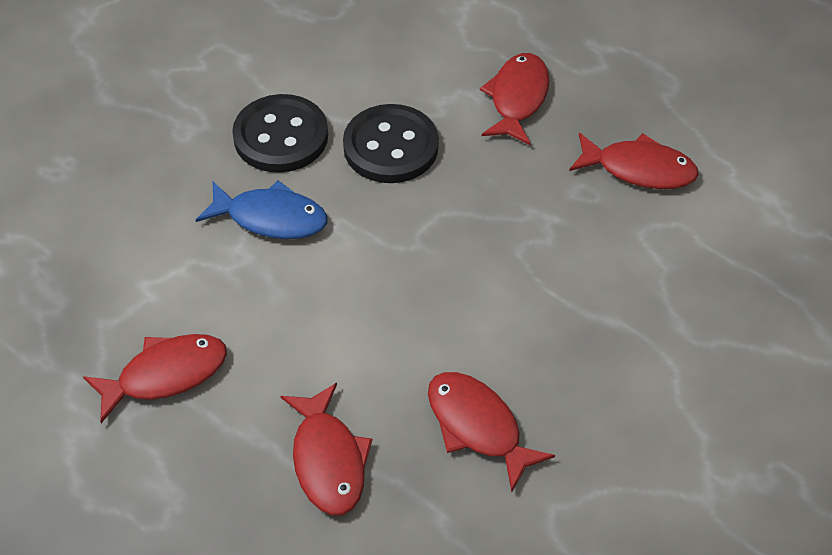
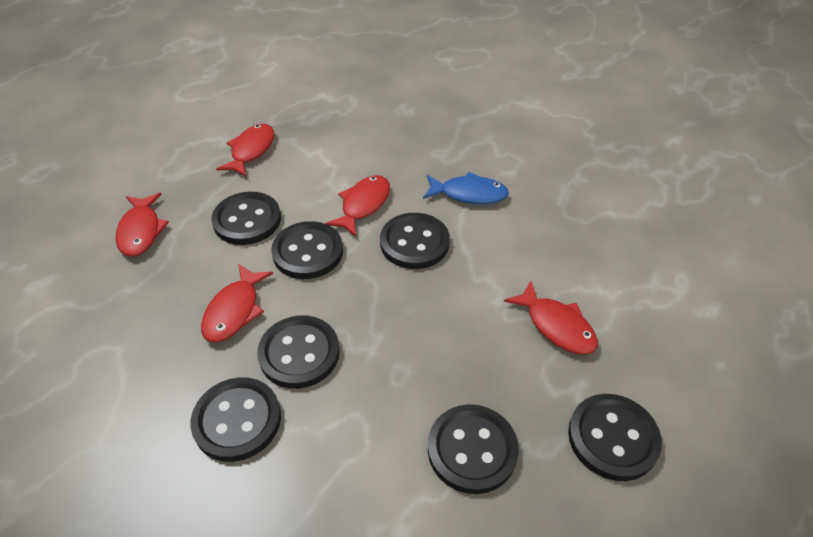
black button: 2 -> 7

